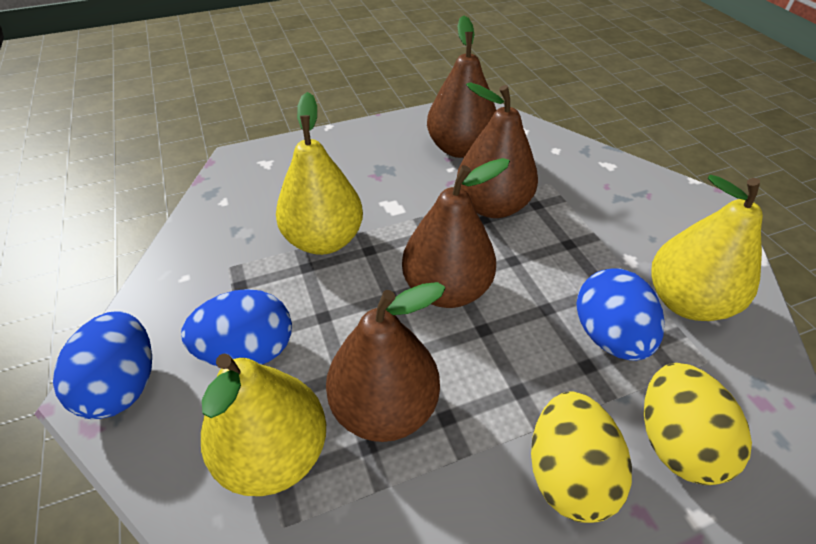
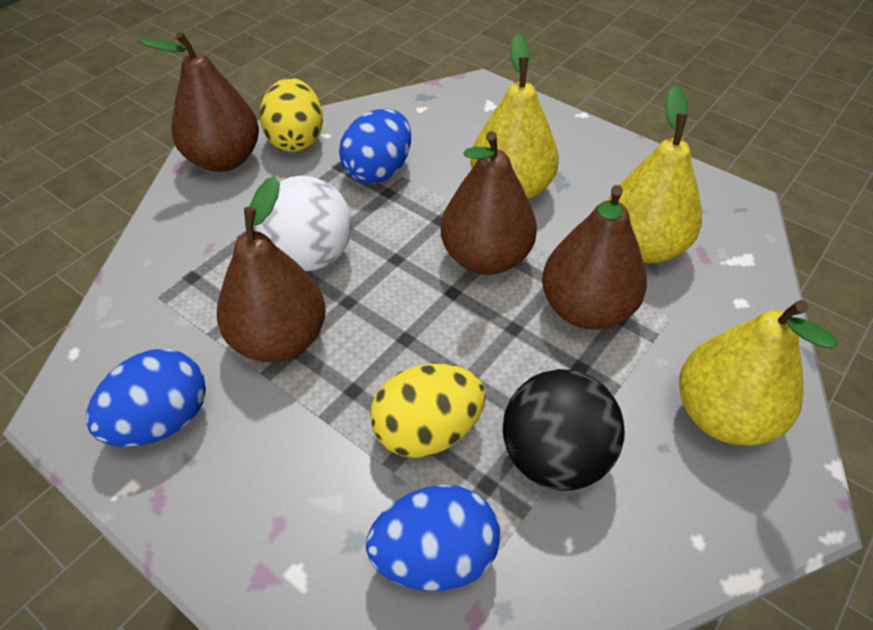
black ball: 0 -> 1
white ball: 0 -> 1

